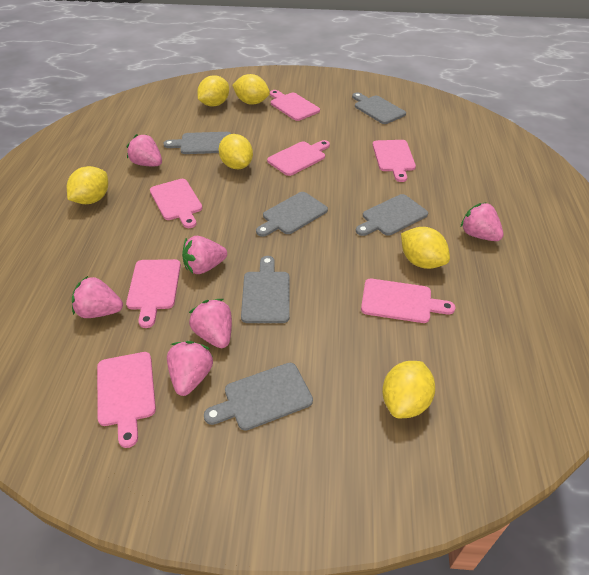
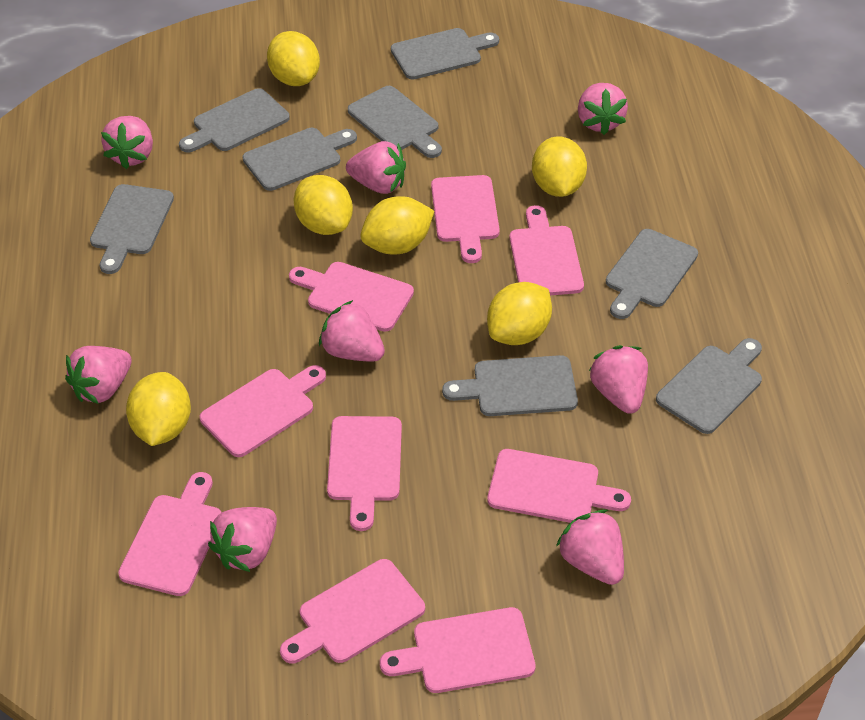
grey cutting board: 6 -> 8
pink cutting board: 7 -> 9
pink strawberry: 6 -> 8

